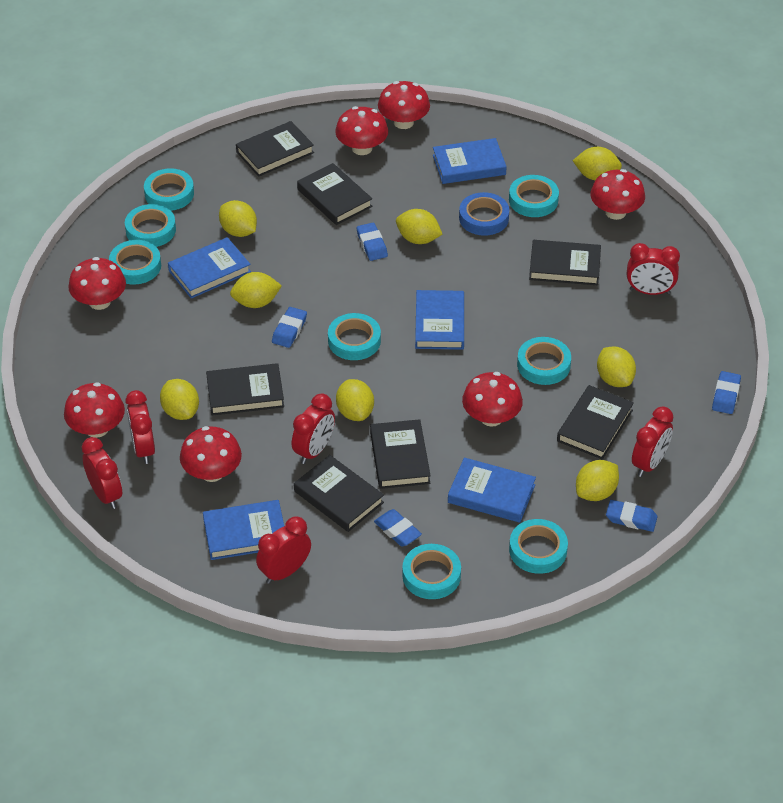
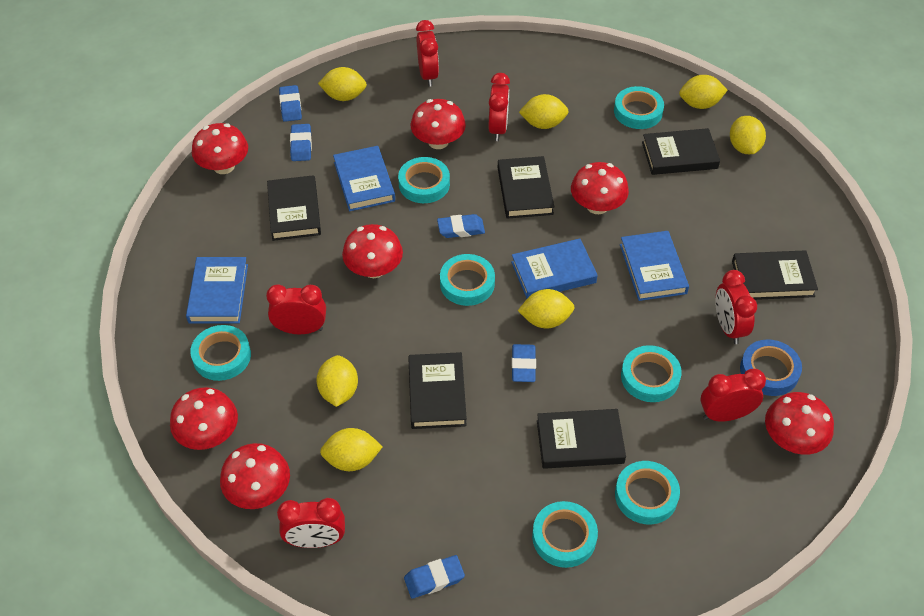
black book: 7 -> 6
blue book: 5 -> 4
turquoise tape: 8 -> 7
yellow lemon: 8 -> 7

